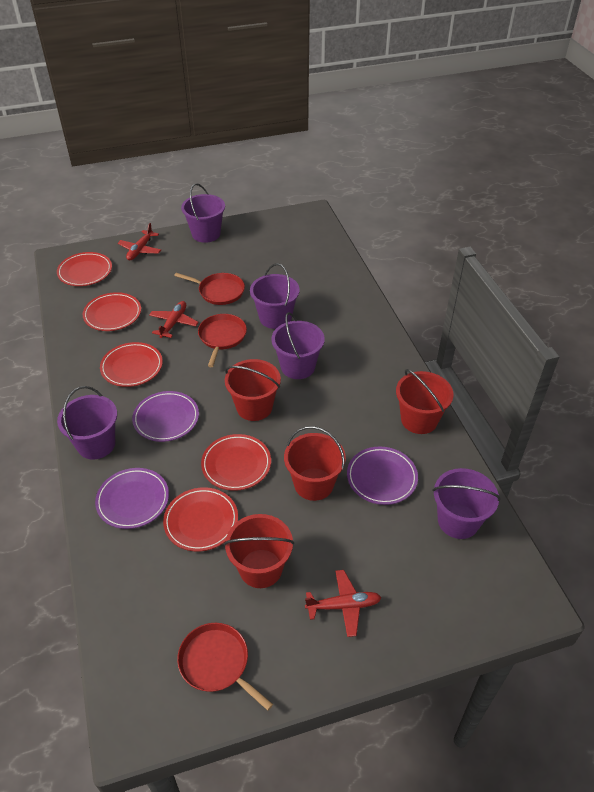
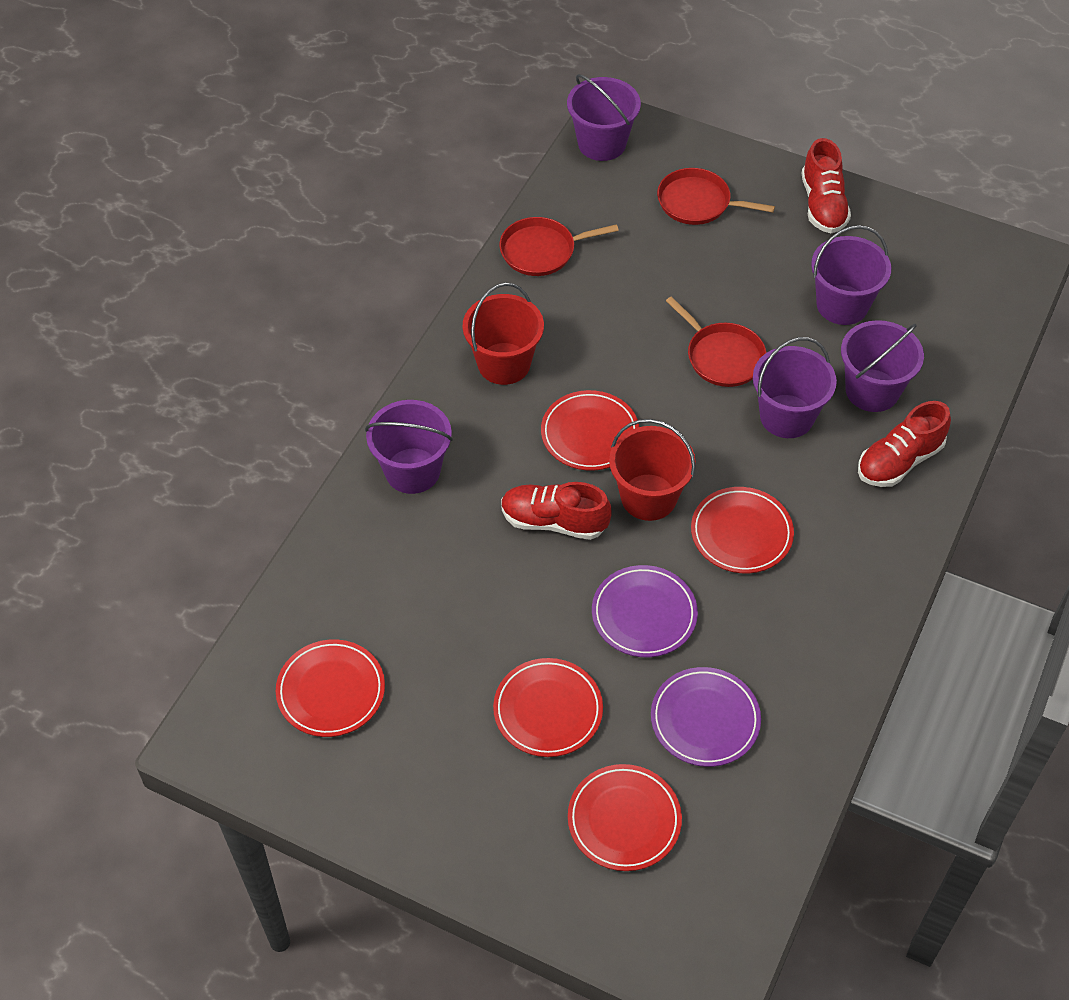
purple plate: 3 -> 2
red bucket: 4 -> 2
red plane: 3 -> 0
red shoe: 0 -> 3

